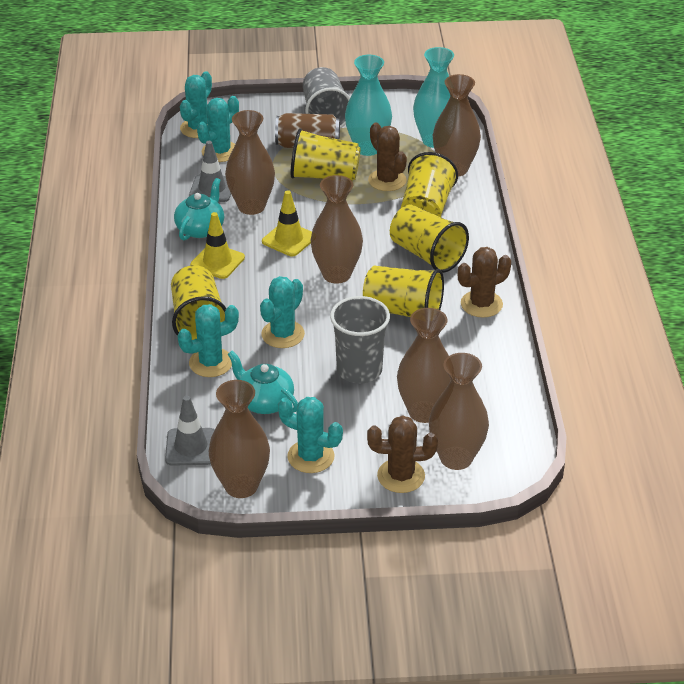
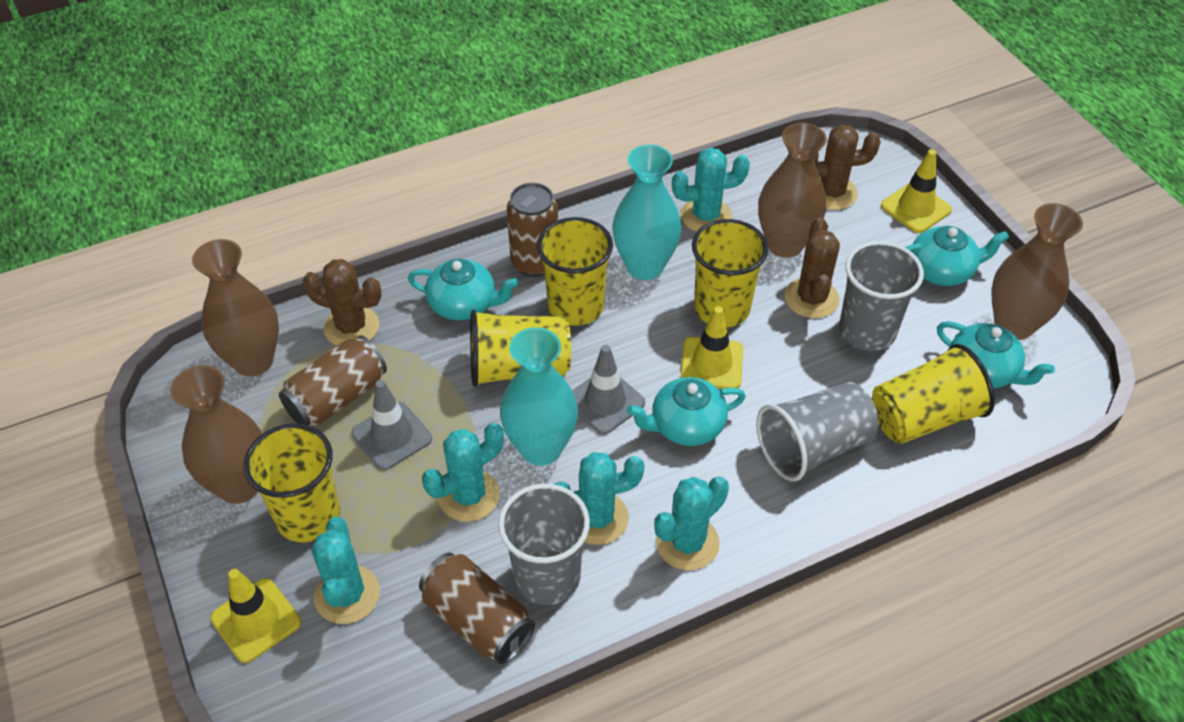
brown can: 1 -> 3
brown vase: 6 -> 4
grey cup: 2 -> 3
turquoise teapot: 2 -> 4
yellow traffic cone: 2 -> 3

